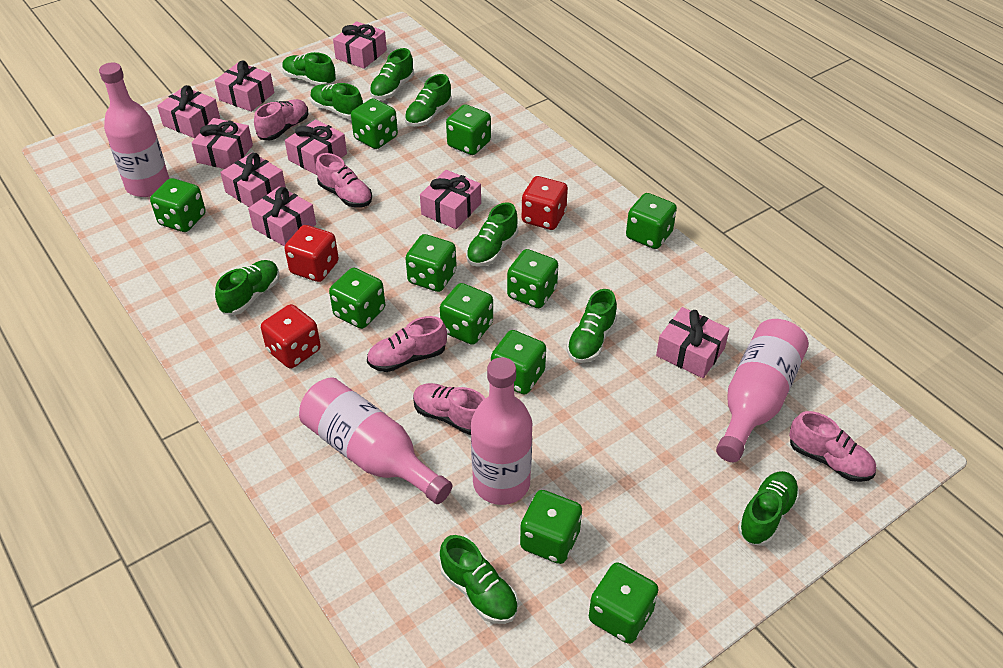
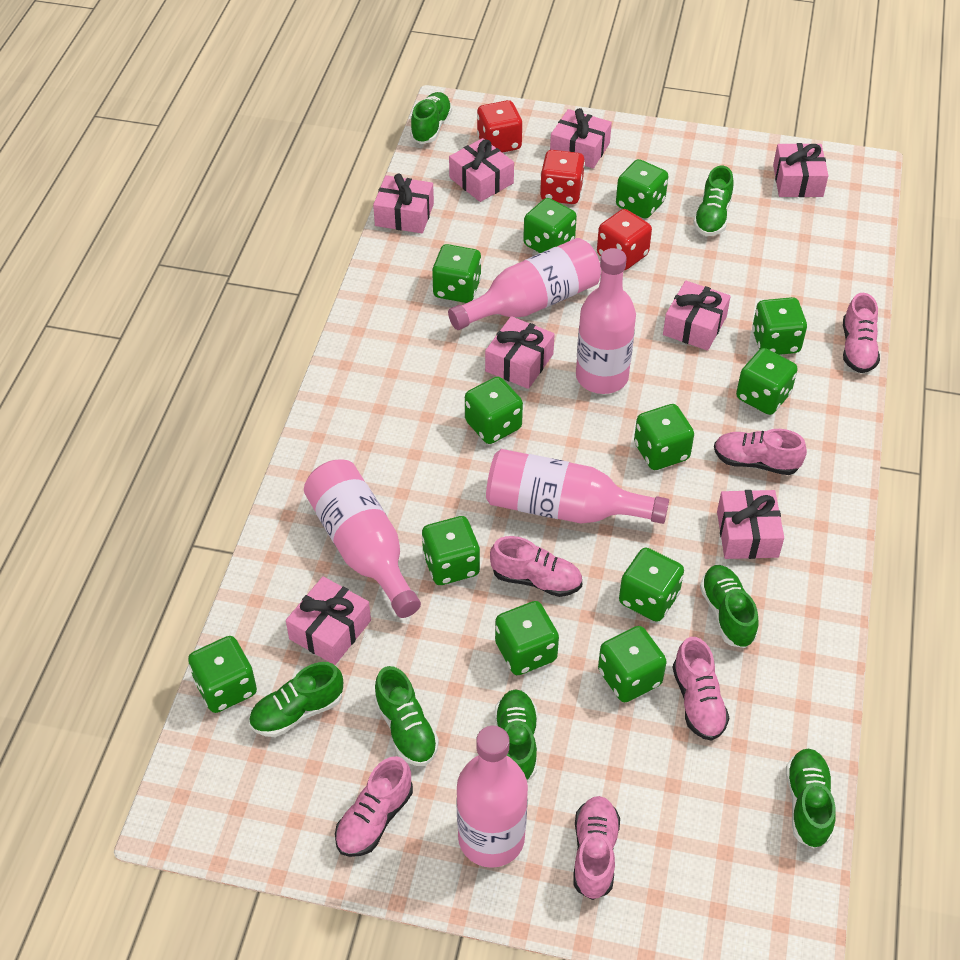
green dice: 11 -> 12
green shoe: 9 -> 7
pink bottle: 4 -> 5
pink gift: 9 -> 8
pink shoe: 5 -> 6

